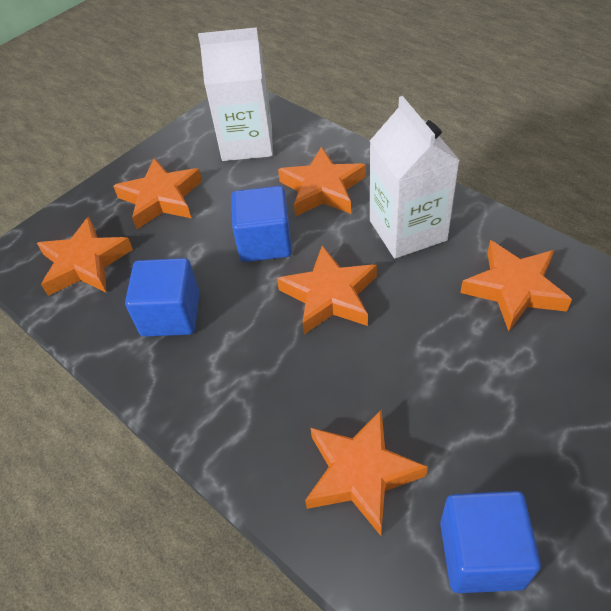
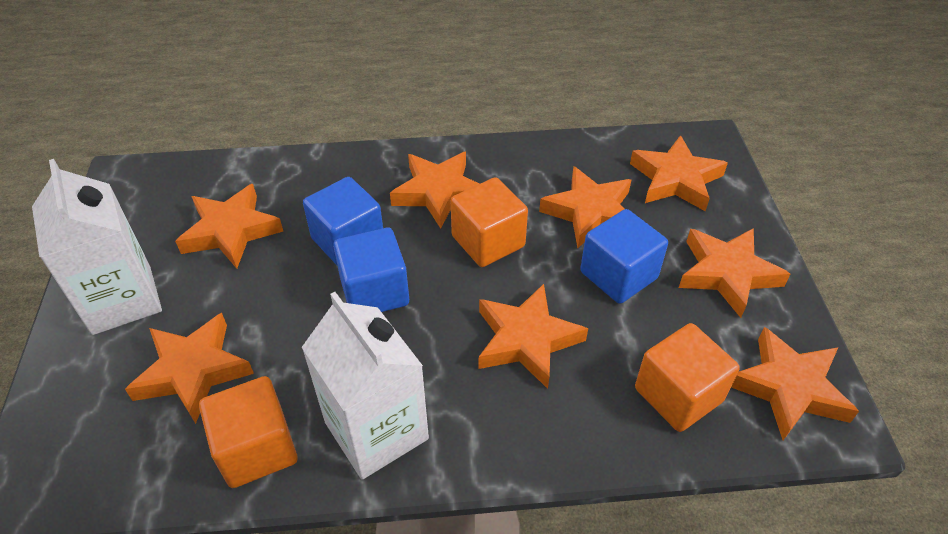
orange cube: 0 -> 3
orange star: 6 -> 8

